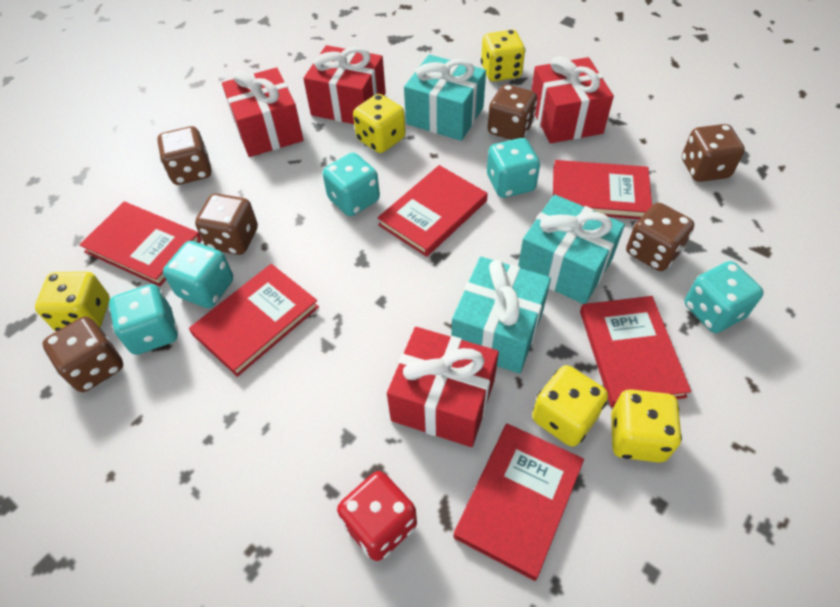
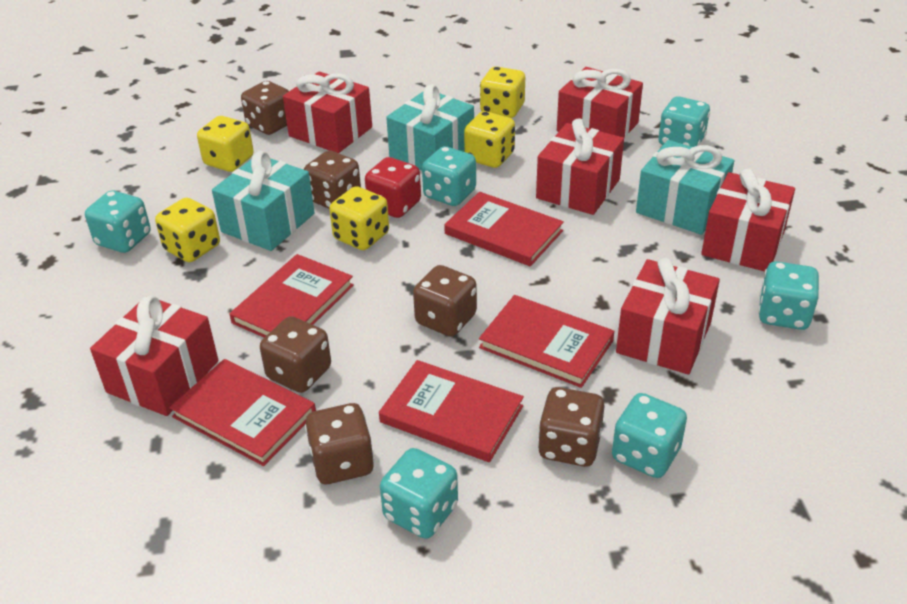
red book: 6 -> 5
red gift: 4 -> 6
turquoise dice: 5 -> 6

